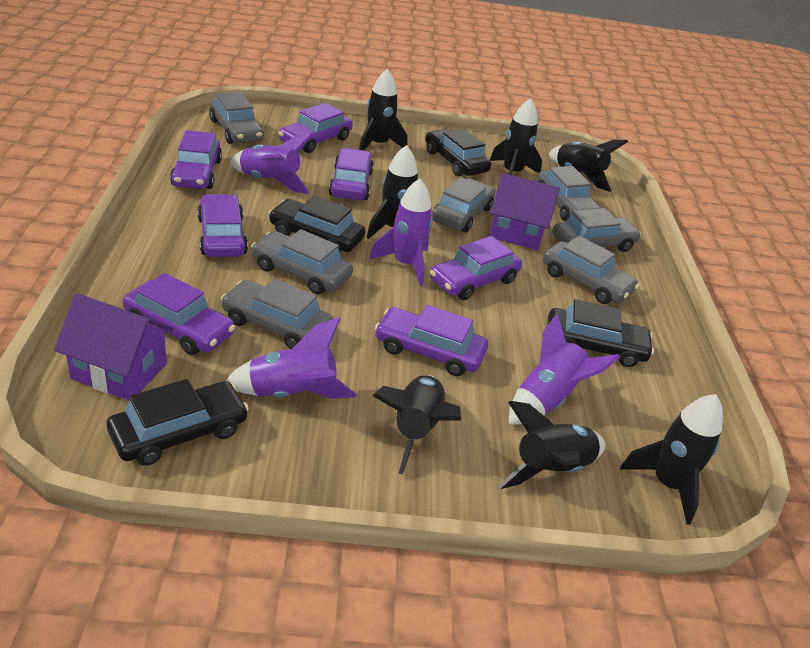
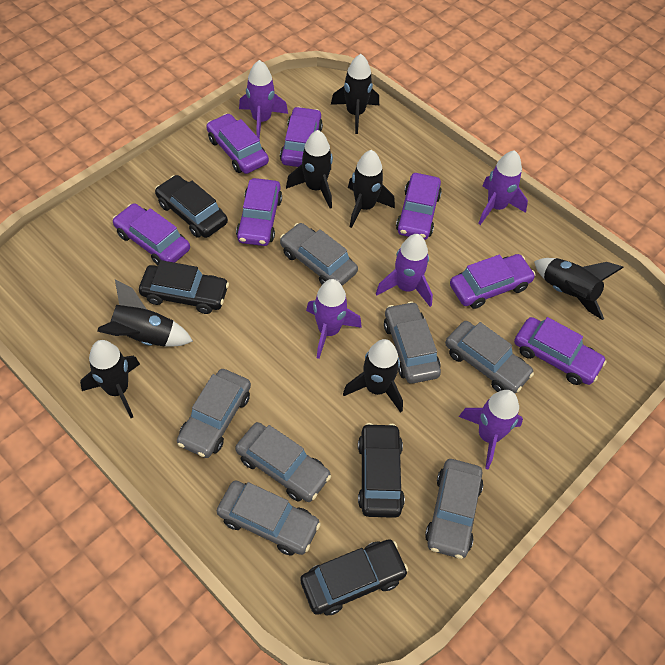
purple house: 2 -> 0
purple rocket: 4 -> 5

